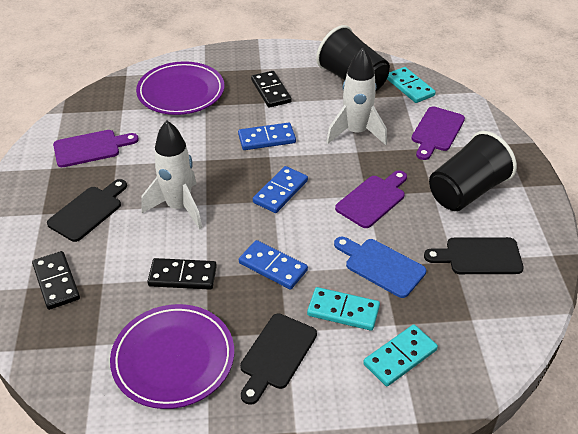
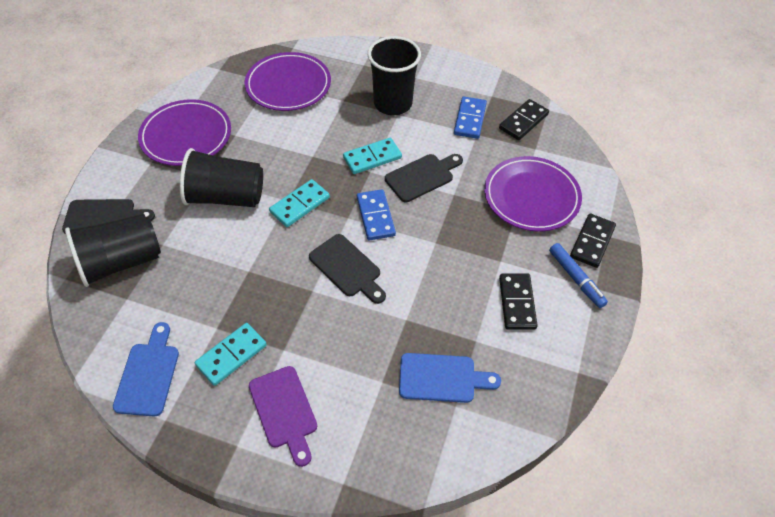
black cup: 2 -> 3
blue cutting board: 1 -> 2
blue domino: 3 -> 2
blue marker: 0 -> 1
purple cutting board: 3 -> 1
purple plate: 2 -> 3
white rocket: 2 -> 0

